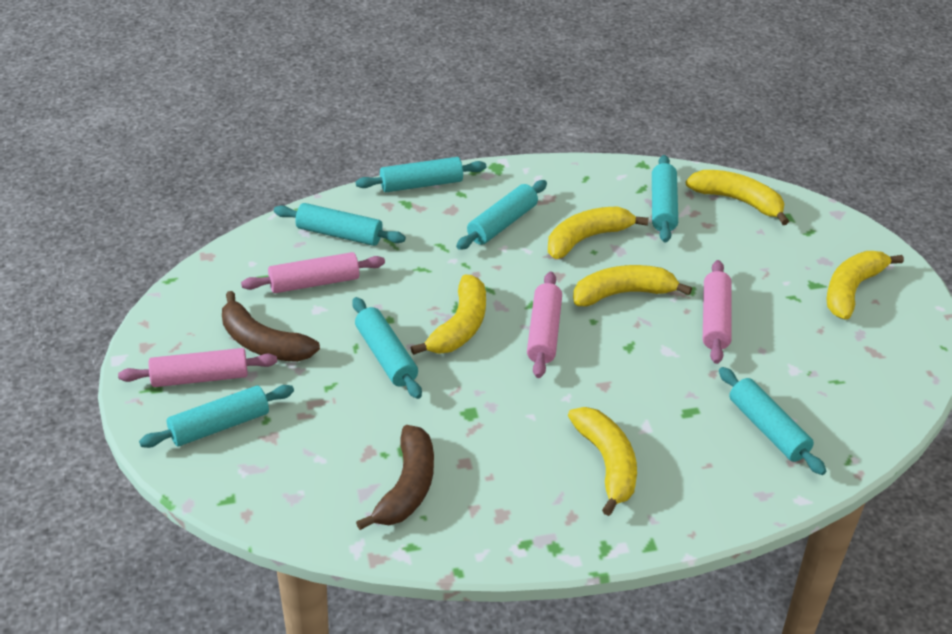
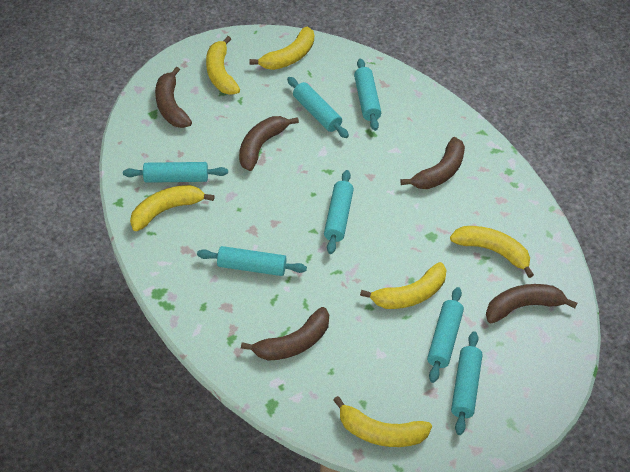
brown banana: 2 -> 5
pink rolling pin: 4 -> 0

